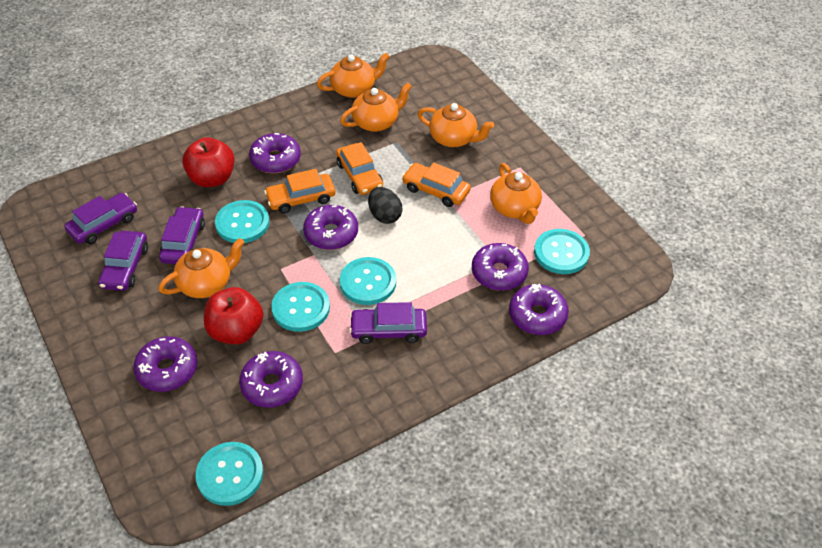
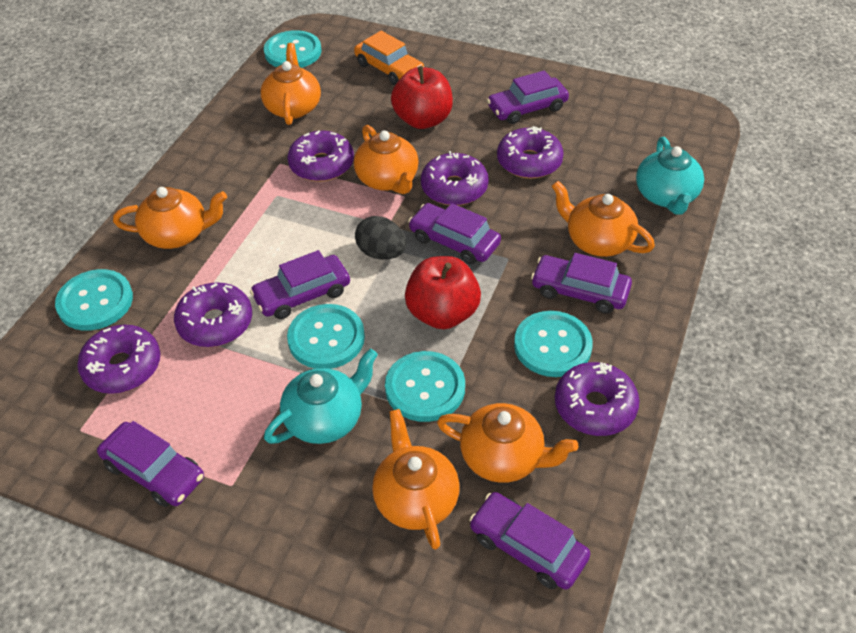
orange car: 3 -> 1
orange teapot: 5 -> 6
purple car: 4 -> 6
turquoise teapot: 0 -> 2

